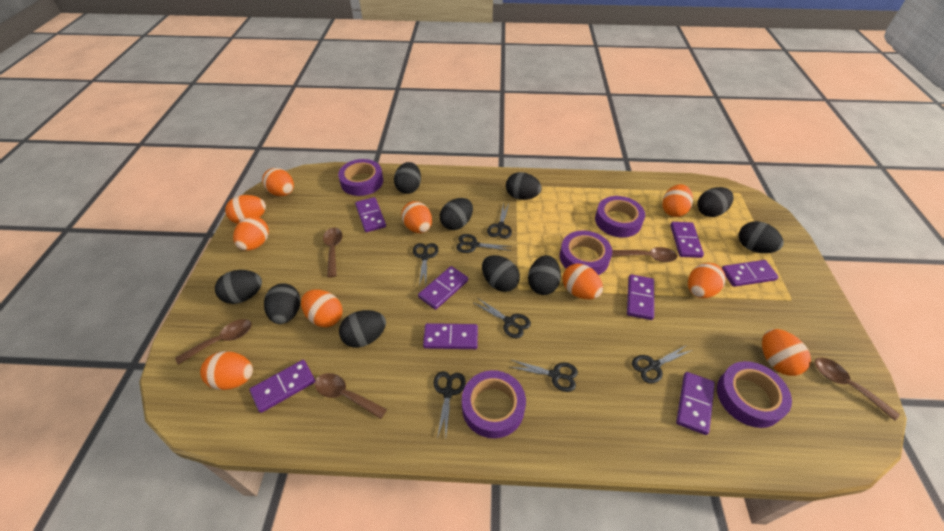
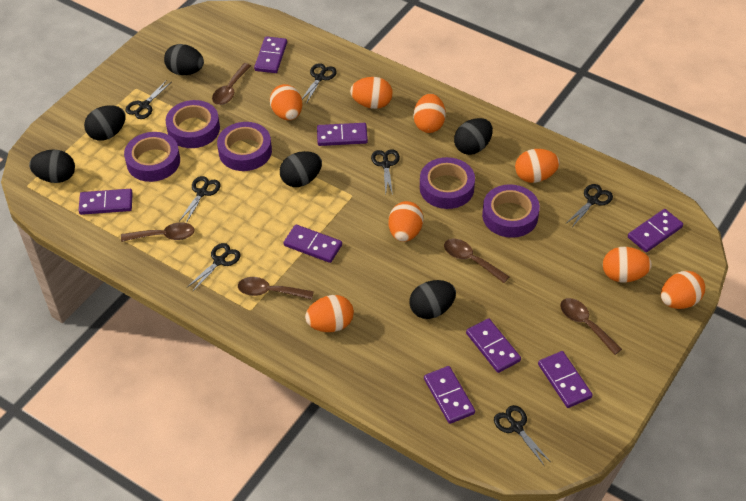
black egg: 10 -> 6
orange egg: 10 -> 8

